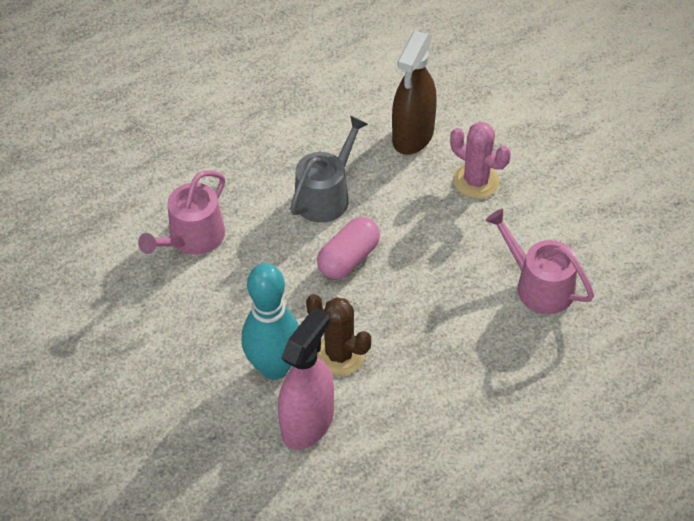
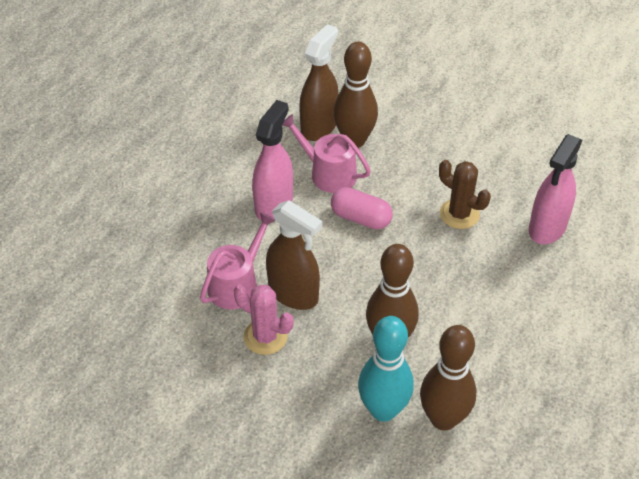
brown bowling pin: 0 -> 3
brown spray bottle: 1 -> 2
grey watering can: 1 -> 0
pink spray bottle: 1 -> 2

